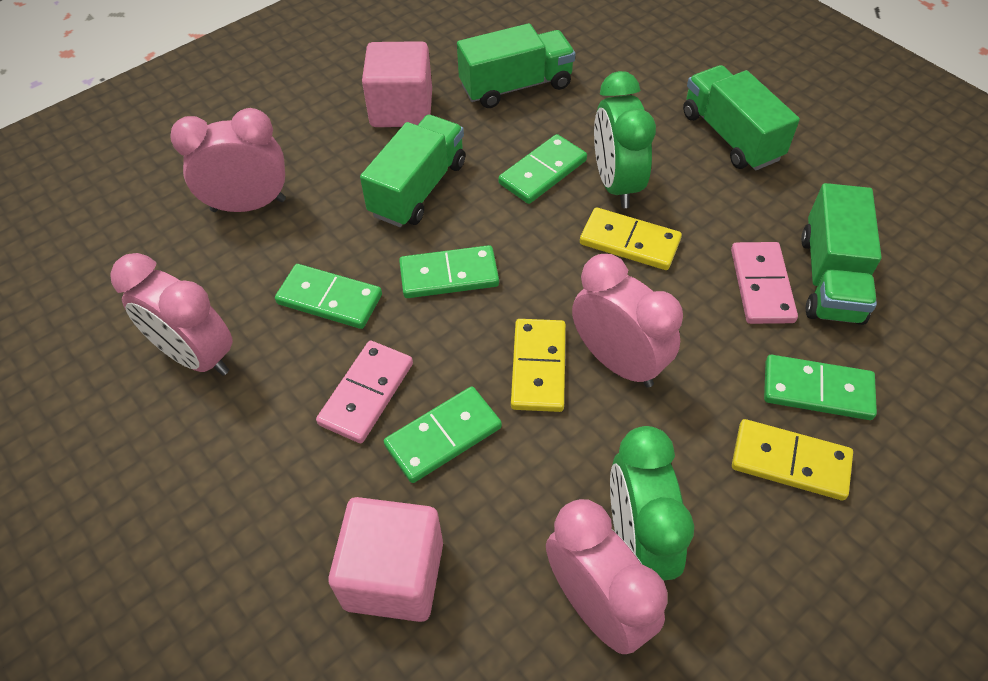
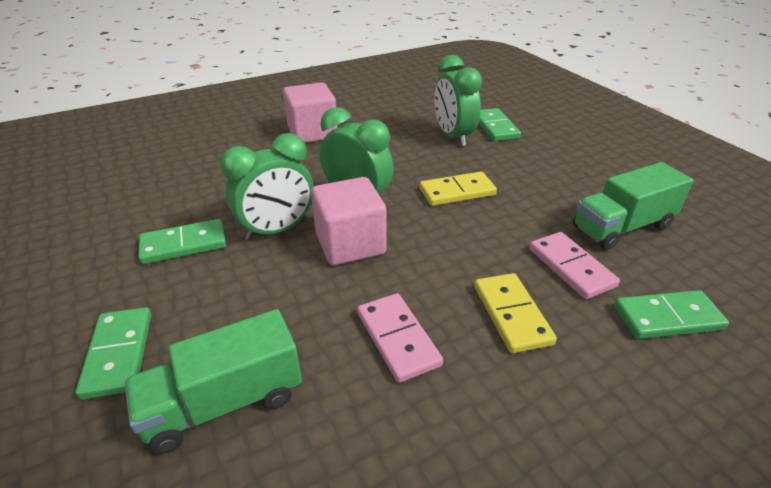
green clock: 2 -> 3
green domino: 5 -> 4
green truck: 4 -> 2
pink clock: 4 -> 0
yellow domino: 3 -> 2

